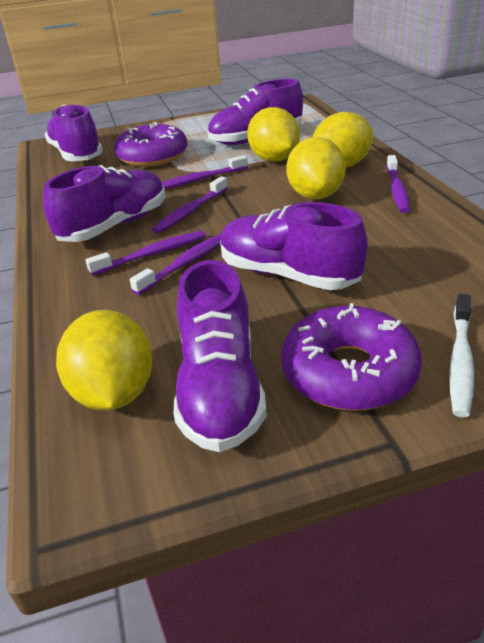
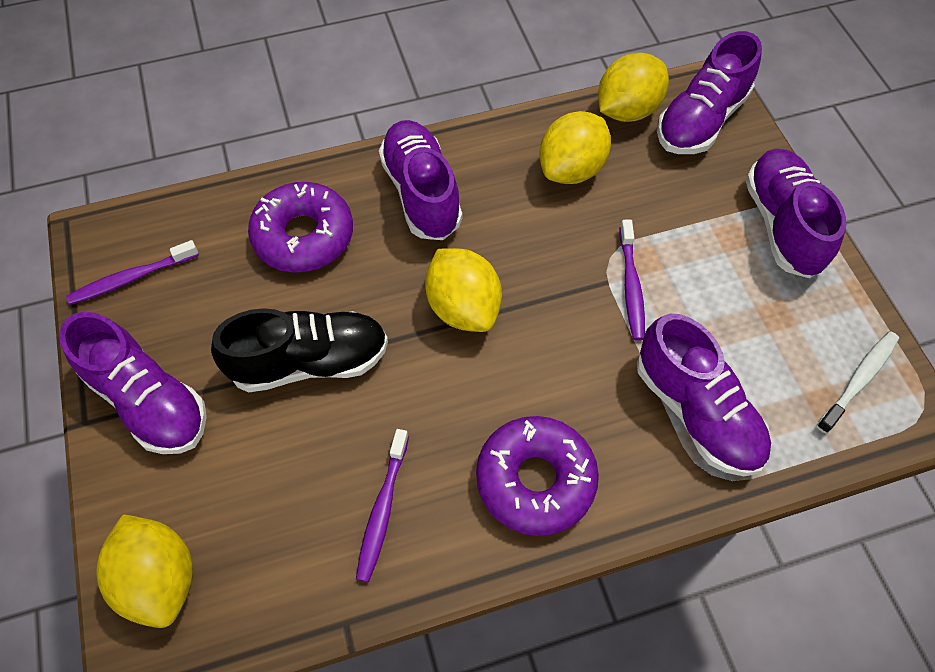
black shoe: 0 -> 1
purple toothbrush: 5 -> 3

